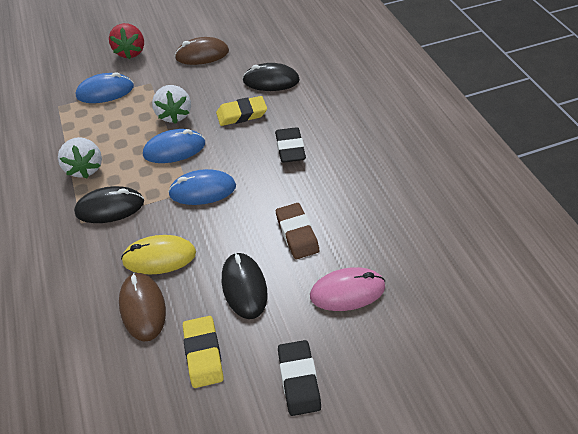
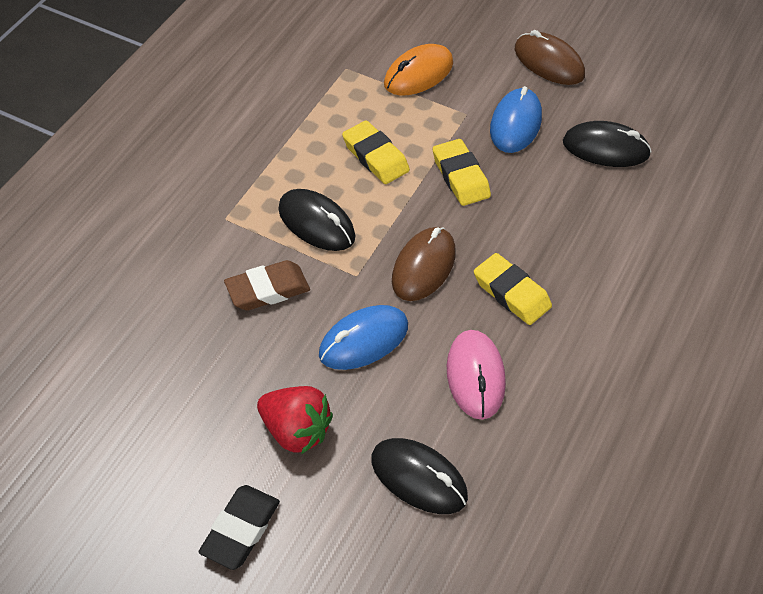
black eraser: 2 -> 1
blue mouse: 3 -> 2
orange mouse: 0 -> 1
white strawberry: 2 -> 0
yellow eraser: 2 -> 3
yellow mouse: 1 -> 0

